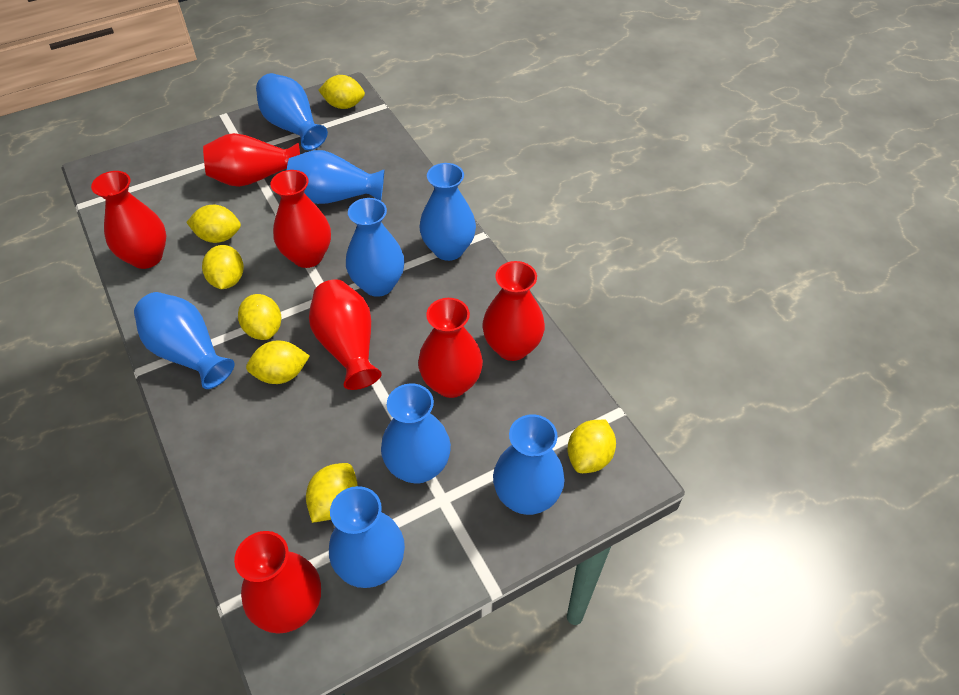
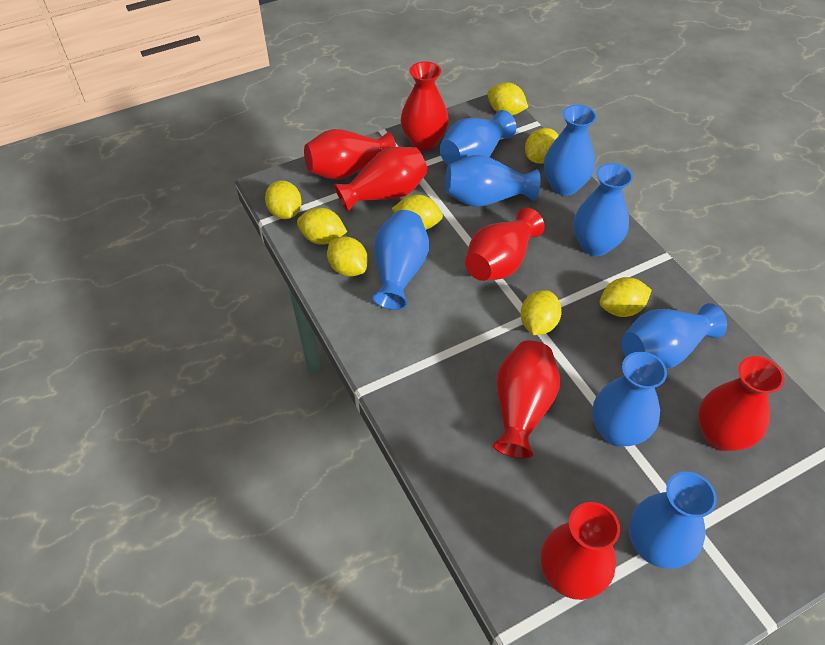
yellow lemon: 7 -> 8

